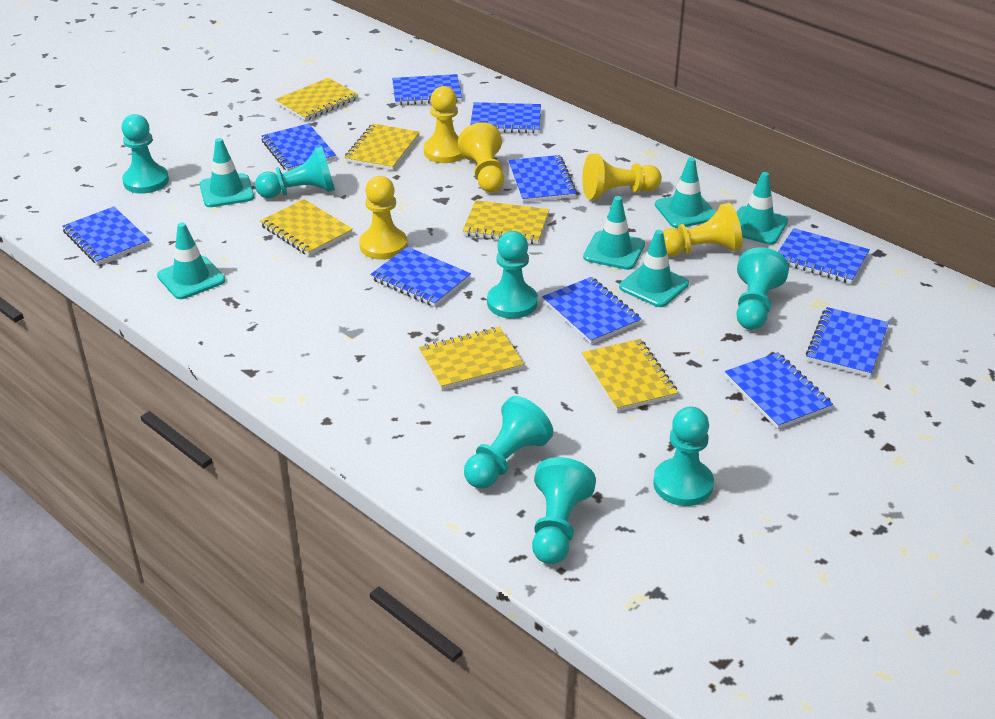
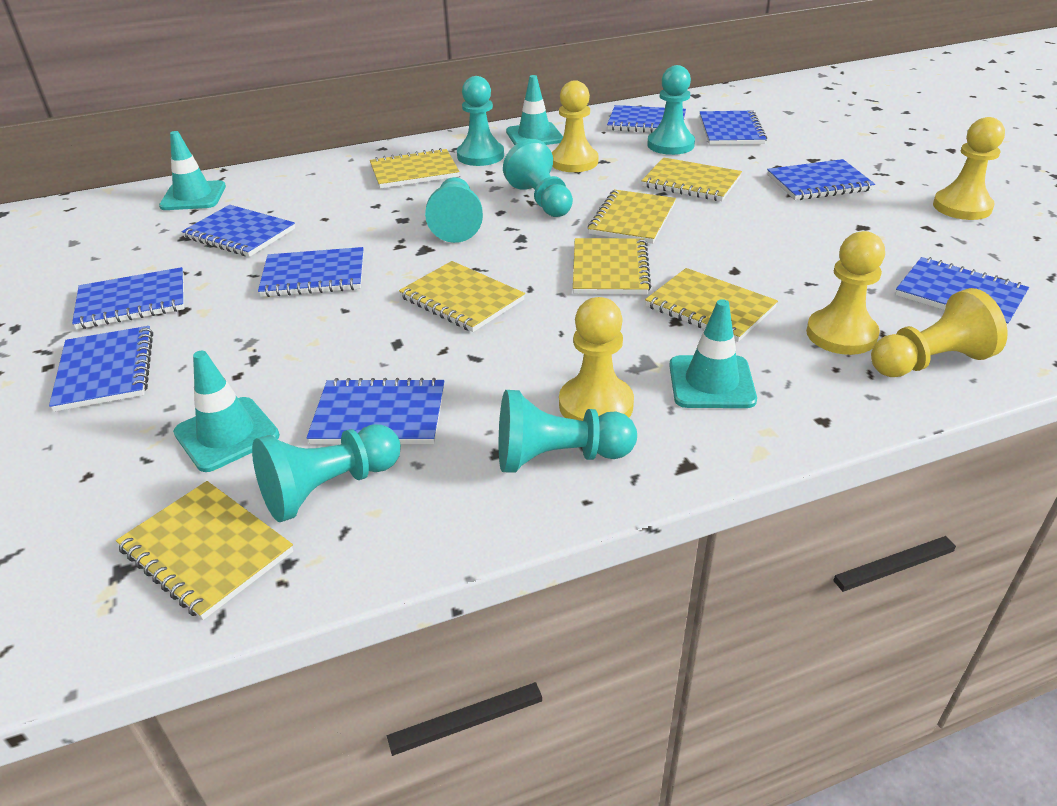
blue notebook: 10 -> 9
turquoise pawn: 7 -> 6
turquoise traffic cone: 6 -> 4
yellow notebook: 6 -> 7

